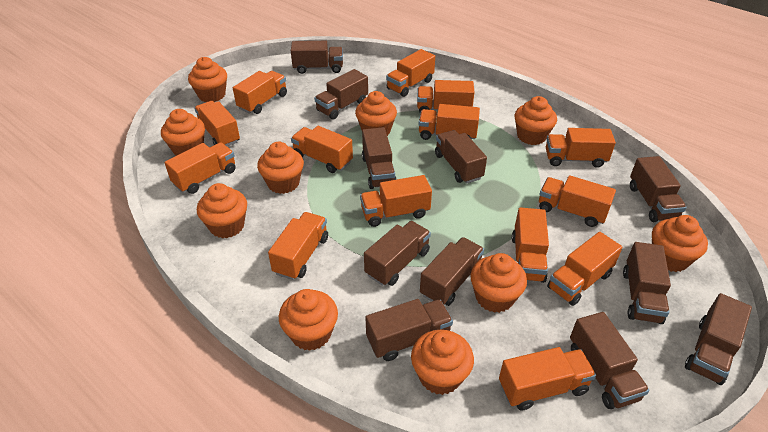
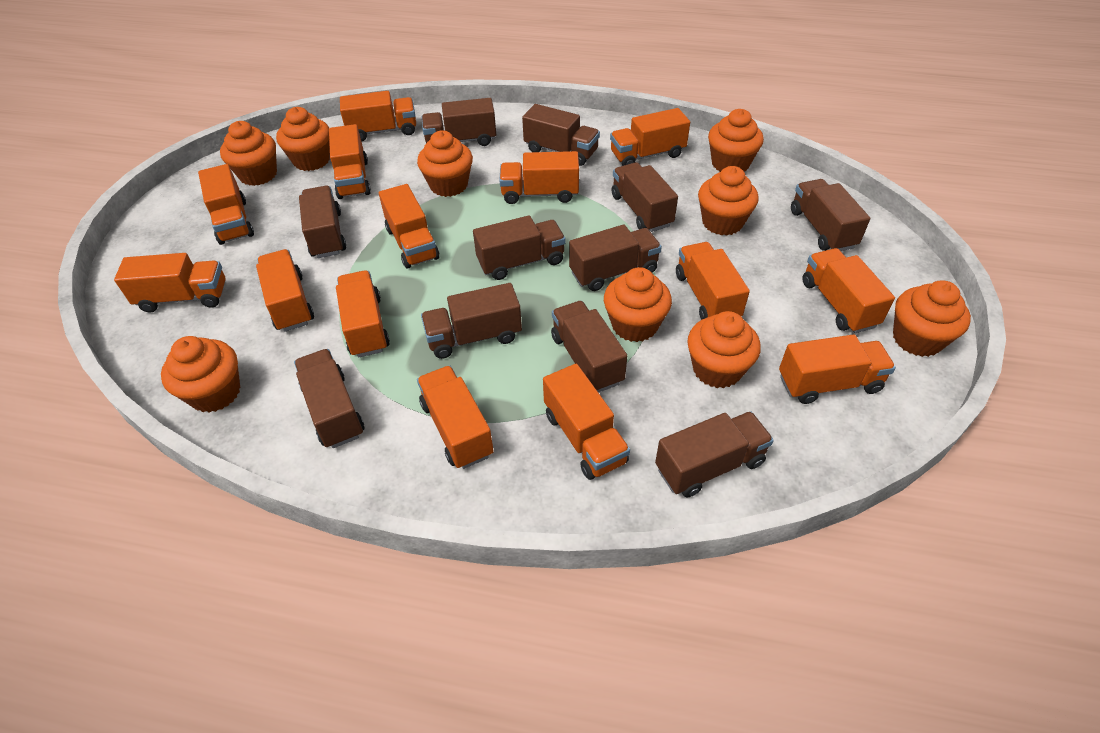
orange cupcake: 10 -> 9

